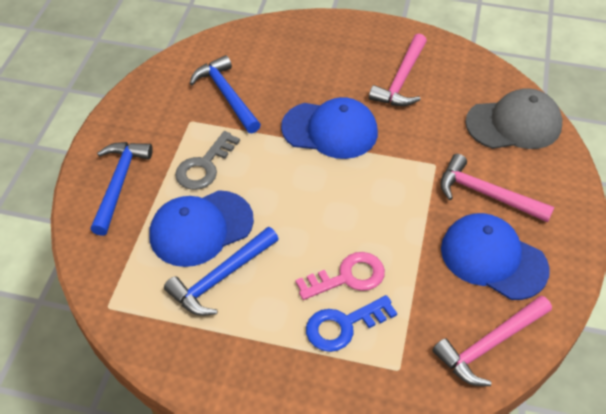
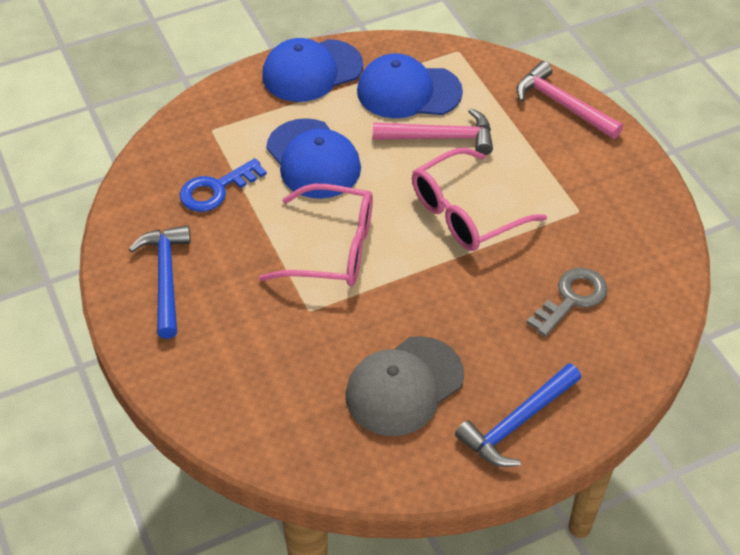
blue hammer: 3 -> 2
pink glasses: 0 -> 2
pink hammer: 3 -> 2
pink key: 1 -> 0

